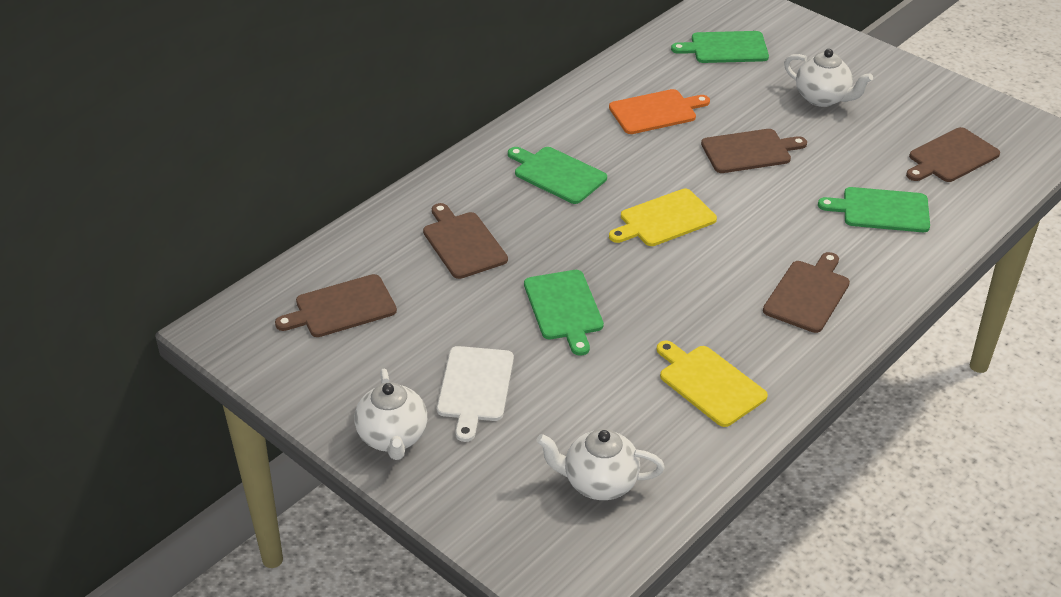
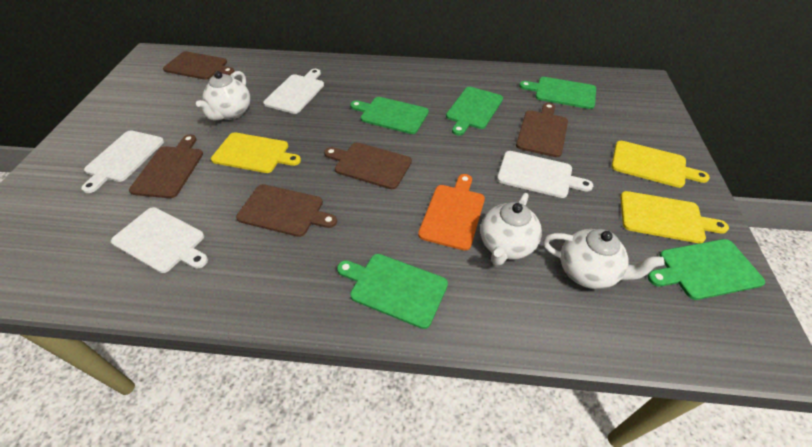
green cutting board: 4 -> 5
white cutting board: 1 -> 4
yellow cutting board: 2 -> 3

